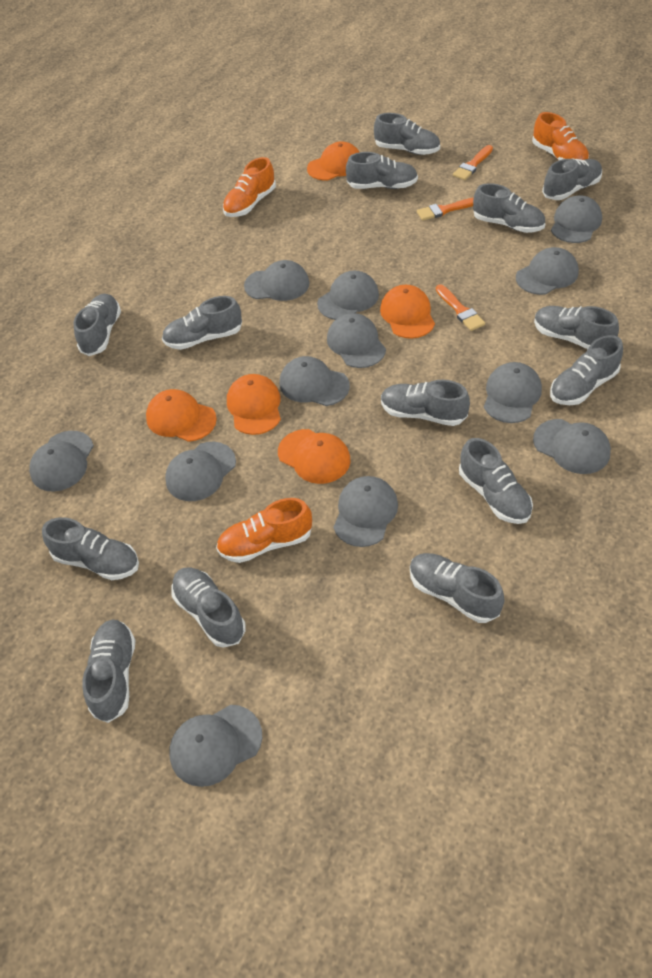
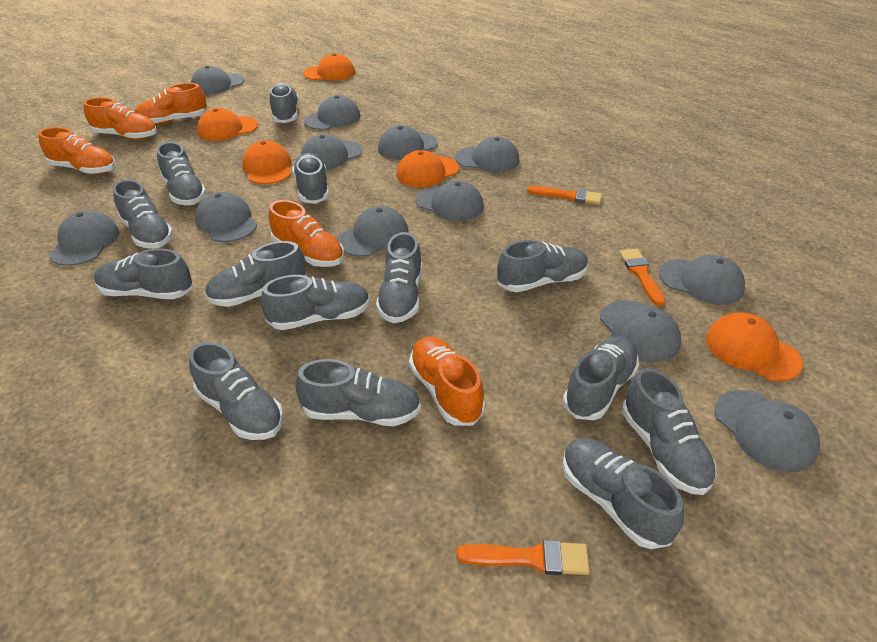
orange shoe: 3 -> 5

